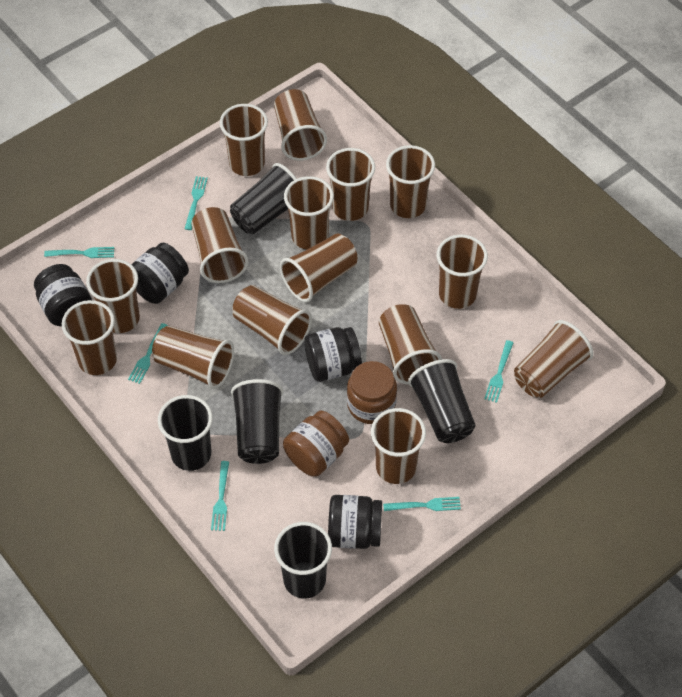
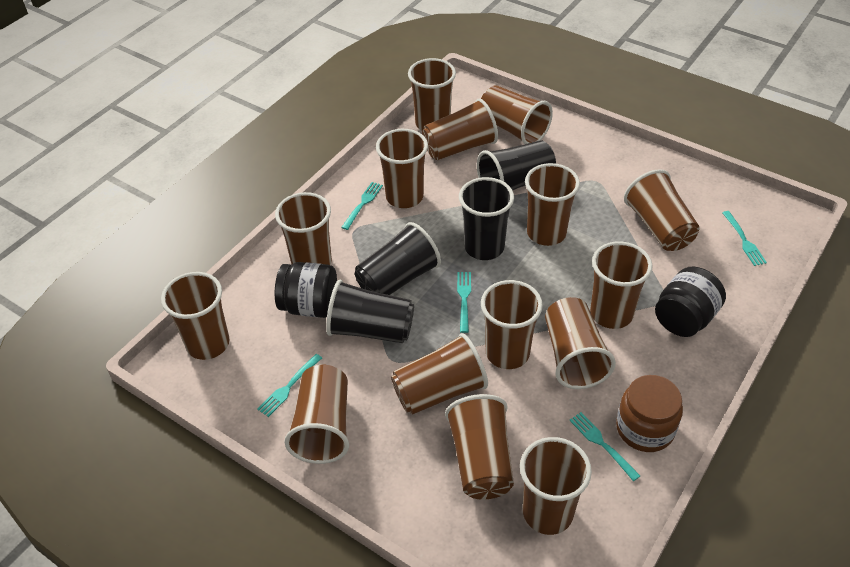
black cup: 5 -> 4
black jar: 4 -> 2
brown jar: 2 -> 1
turquoise fork: 6 -> 5

